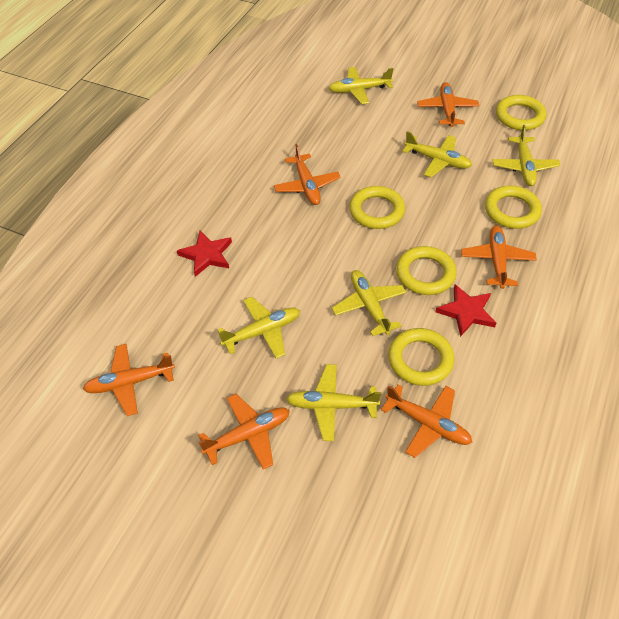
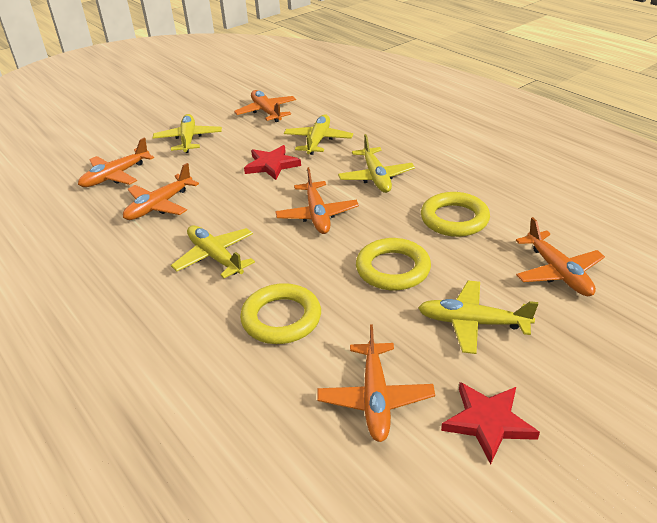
yellow plane: 6 -> 5
yellow ring: 5 -> 3

